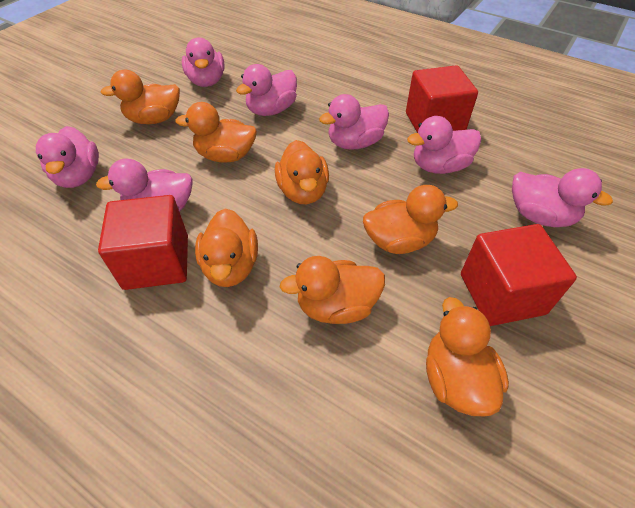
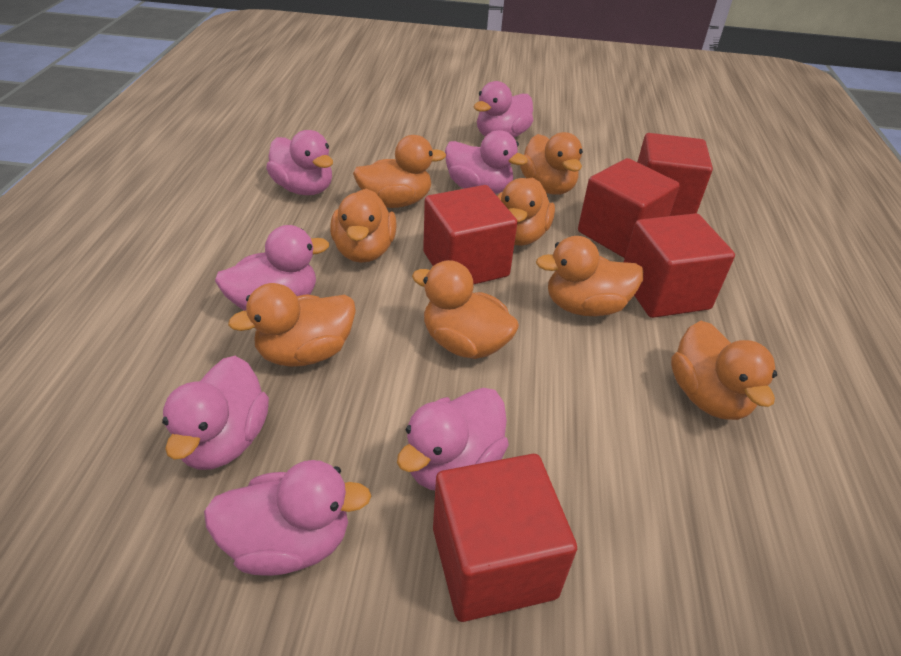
orange duck: 7 -> 8
red cube: 3 -> 5

